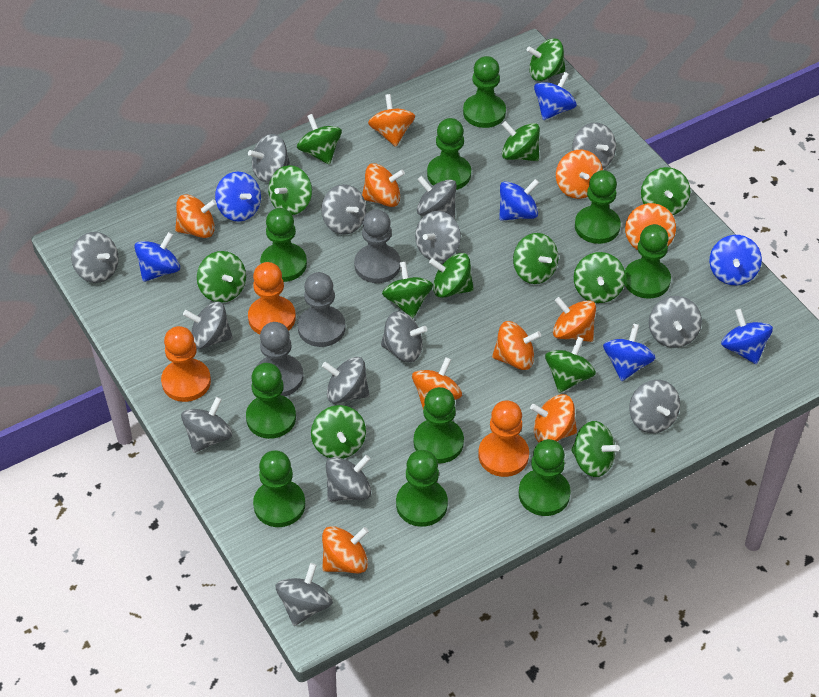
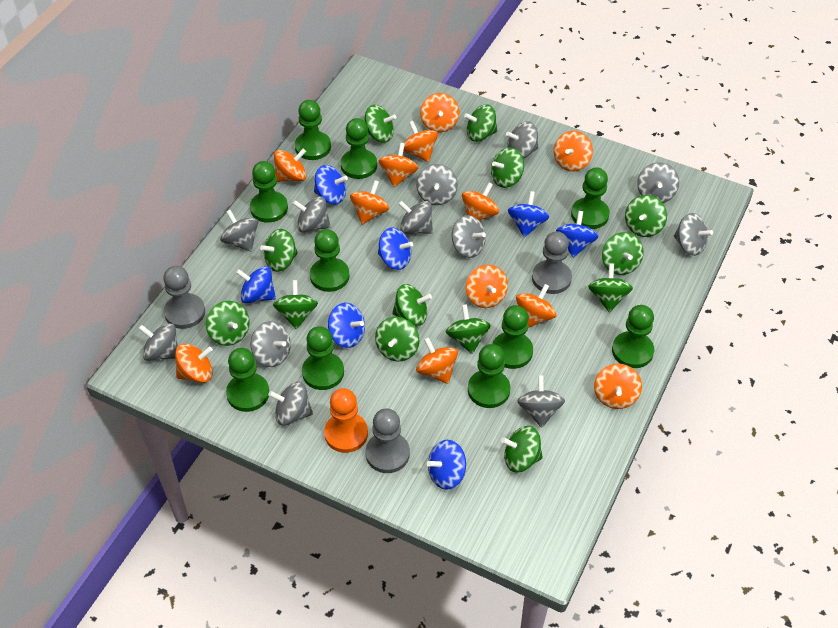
grey spinning top: 14 -> 12
orange pawn: 3 -> 1
orange spinning top: 10 -> 12

